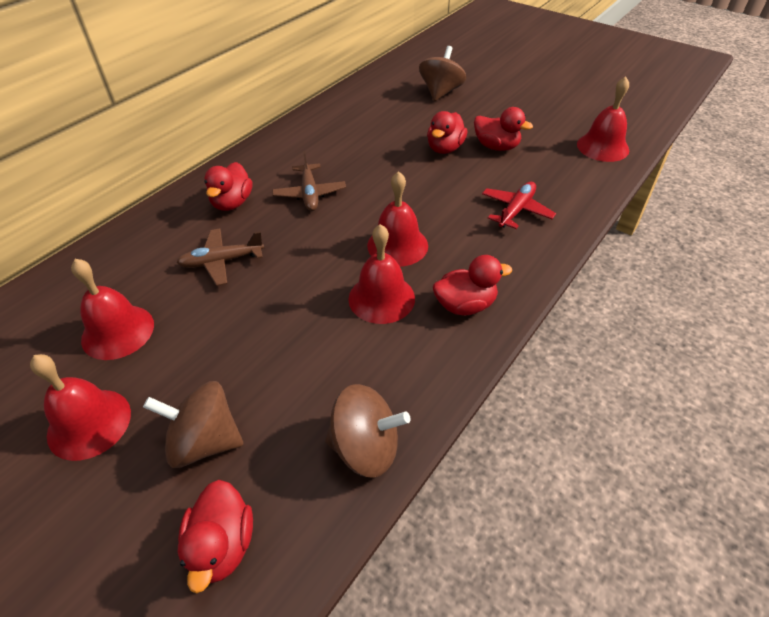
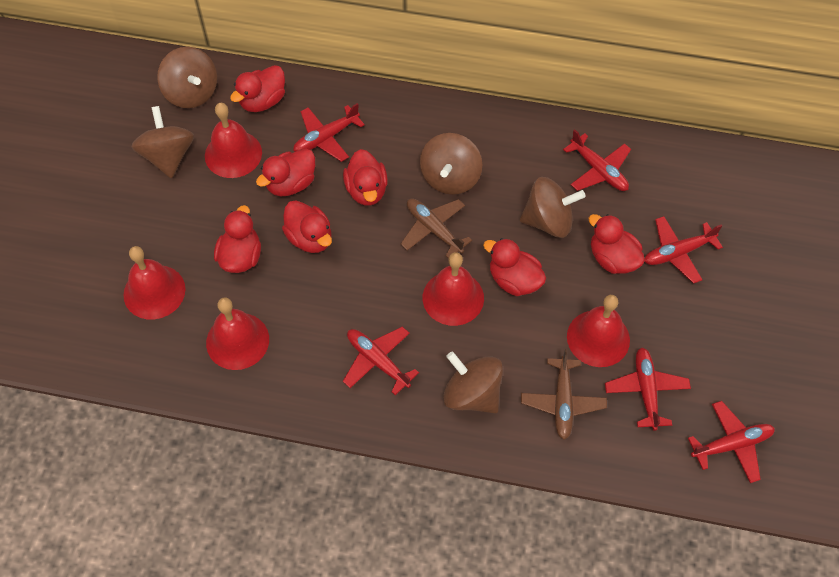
brown spinning top: 3 -> 5
red duck: 5 -> 7
red plane: 1 -> 6

